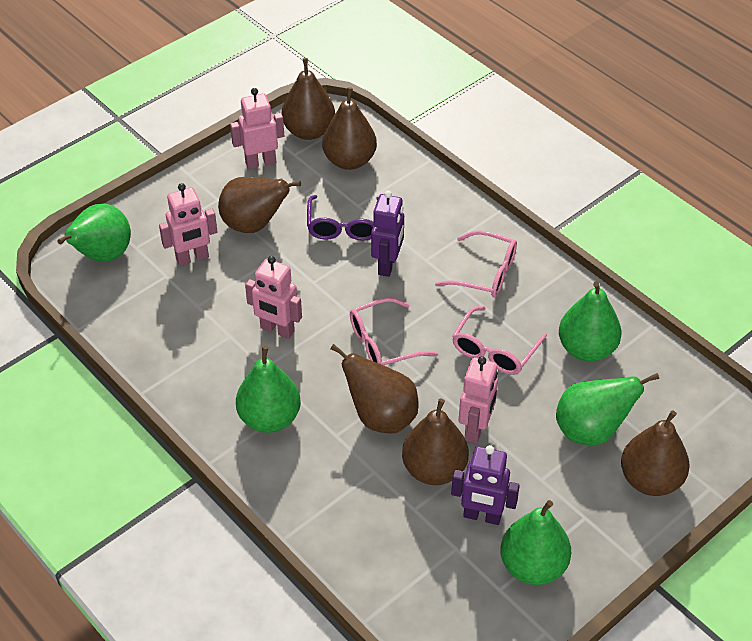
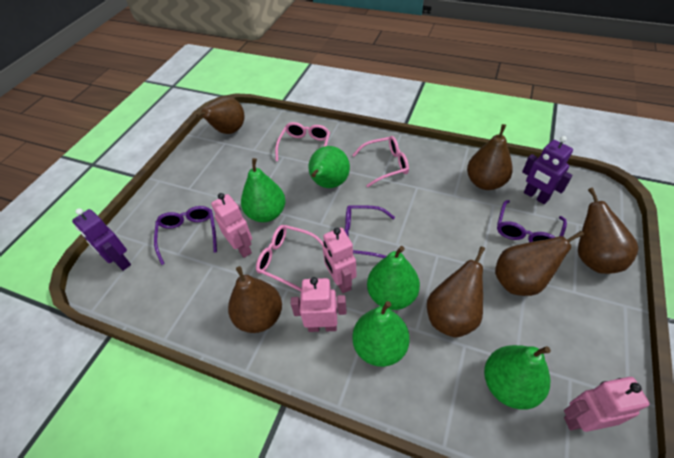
purple glasses: 1 -> 3

